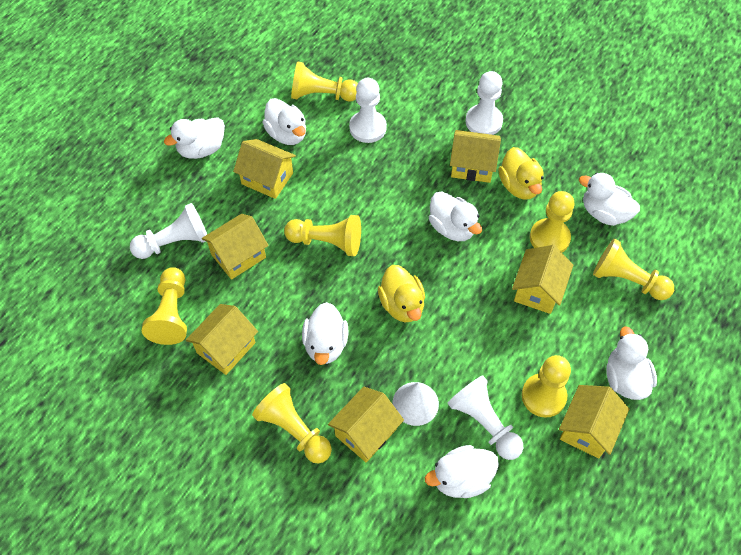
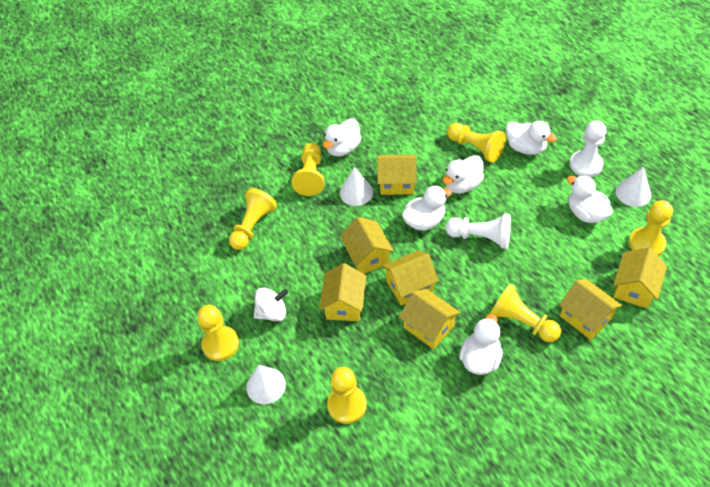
white cone: 1 -> 3
white duck: 7 -> 6
white pawn: 4 -> 2
white spinning top: 0 -> 1
yellow duck: 2 -> 0

